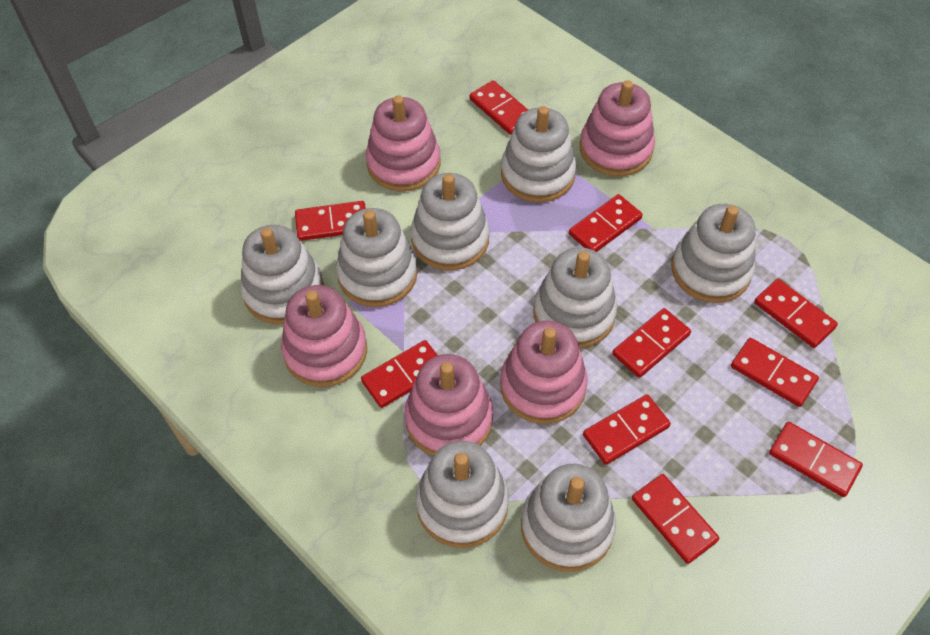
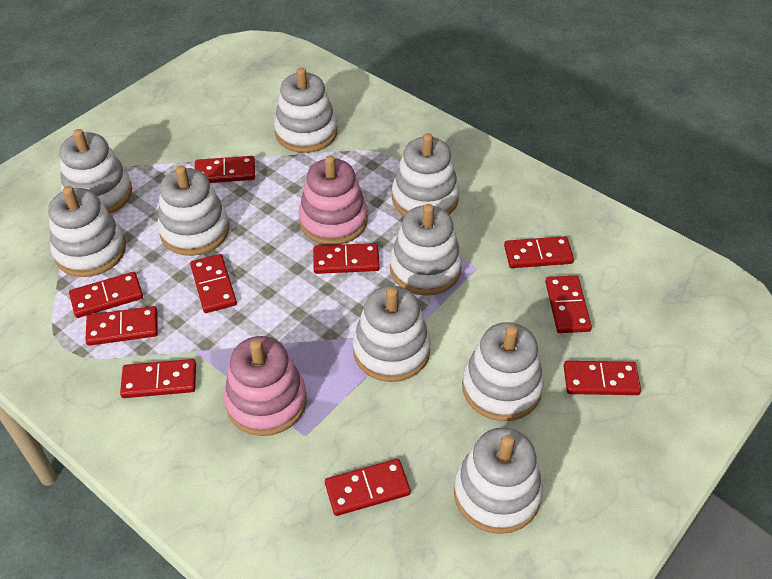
pink stacking toy: 5 -> 2
white stacking toy: 8 -> 9

